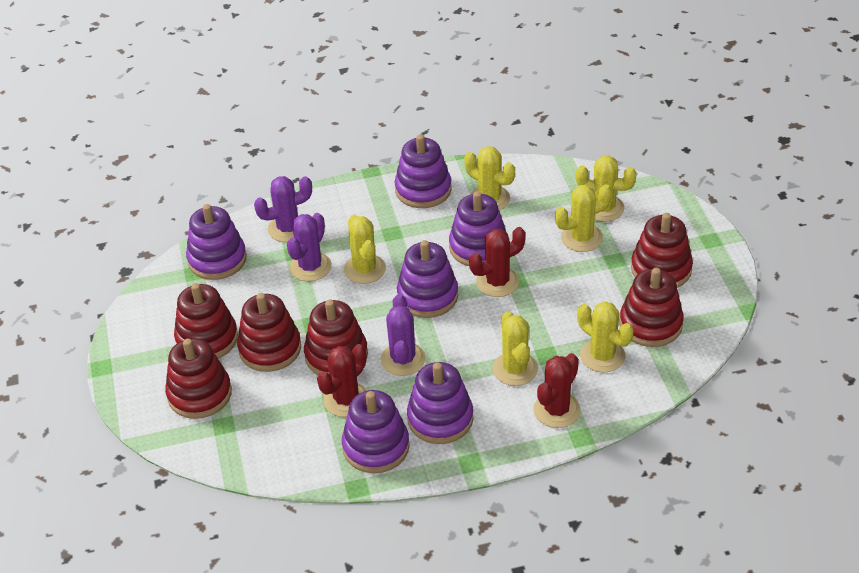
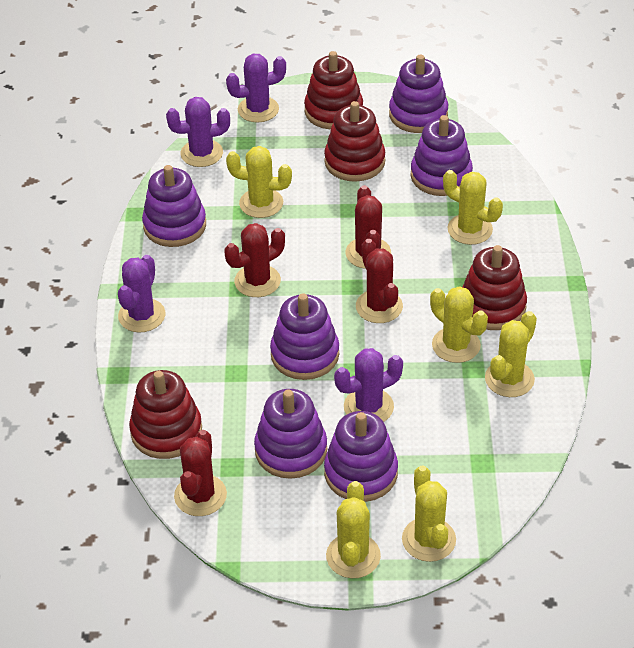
purple cactus: 3 -> 4
red cactus: 3 -> 4
red stacking toy: 6 -> 4

